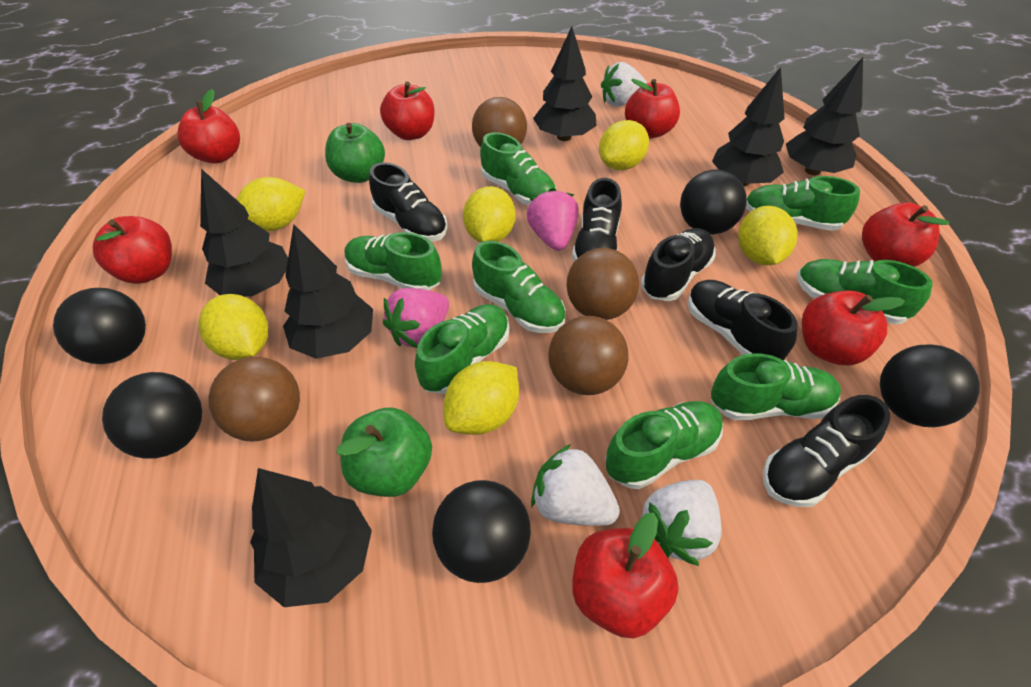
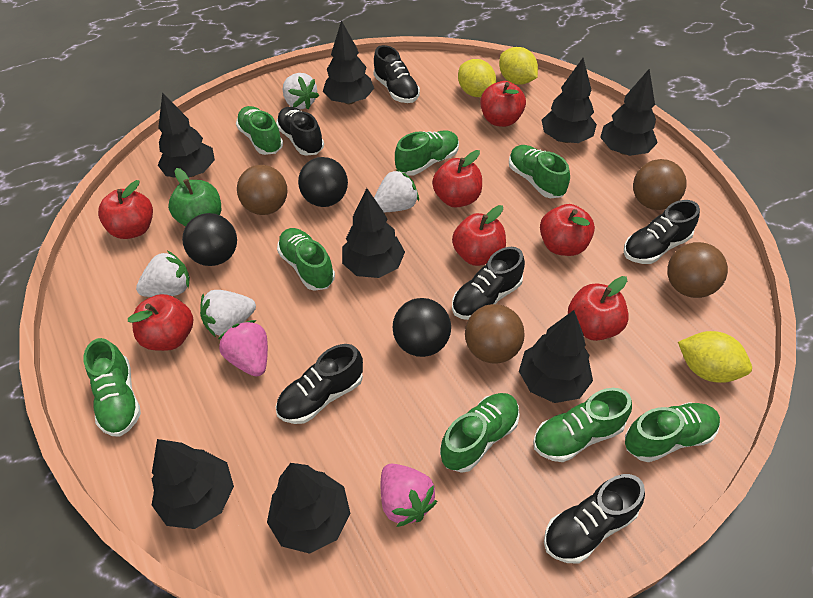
black ball: 5 -> 3
black shoe: 5 -> 6
black tree: 6 -> 8
green apple: 2 -> 1
white strawberry: 3 -> 4
yellow lemon: 6 -> 3

